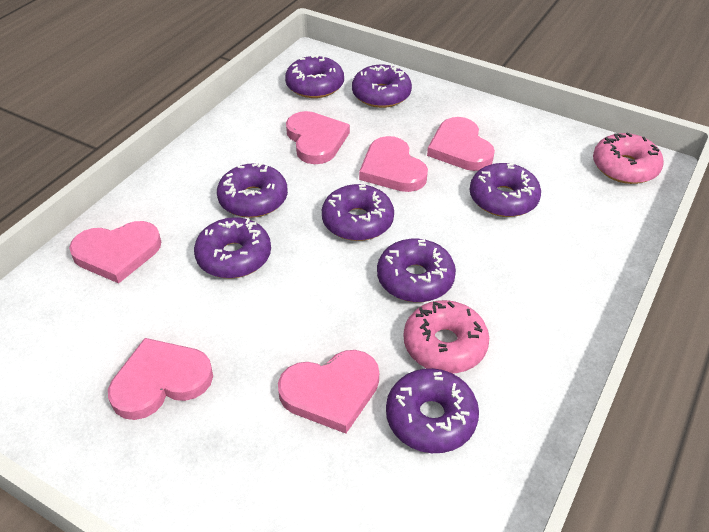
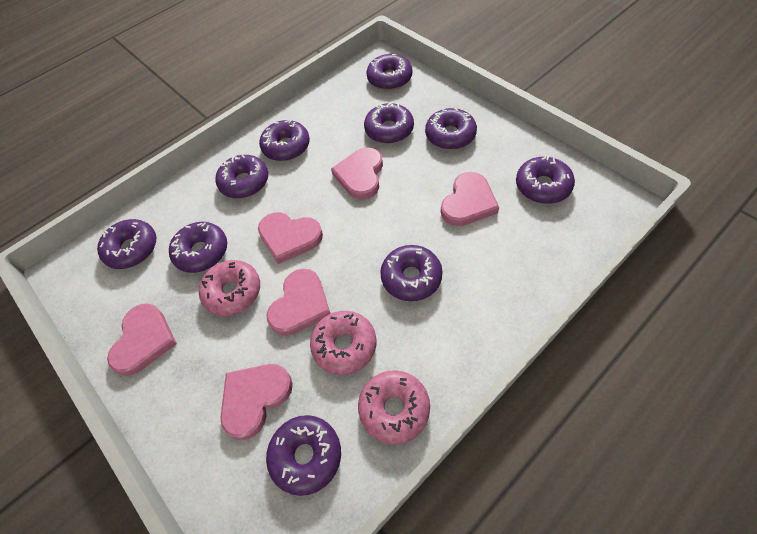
pink donut: 2 -> 3
purple donut: 8 -> 10

